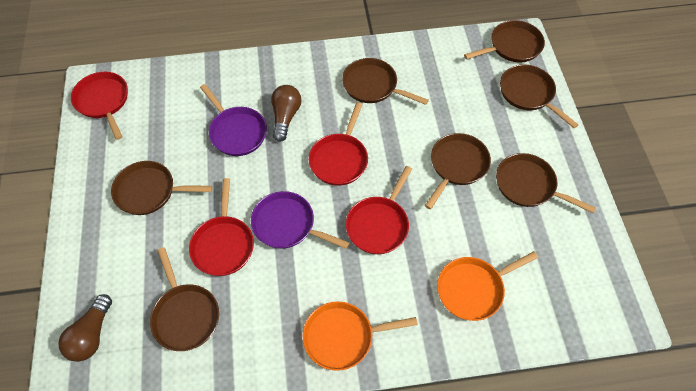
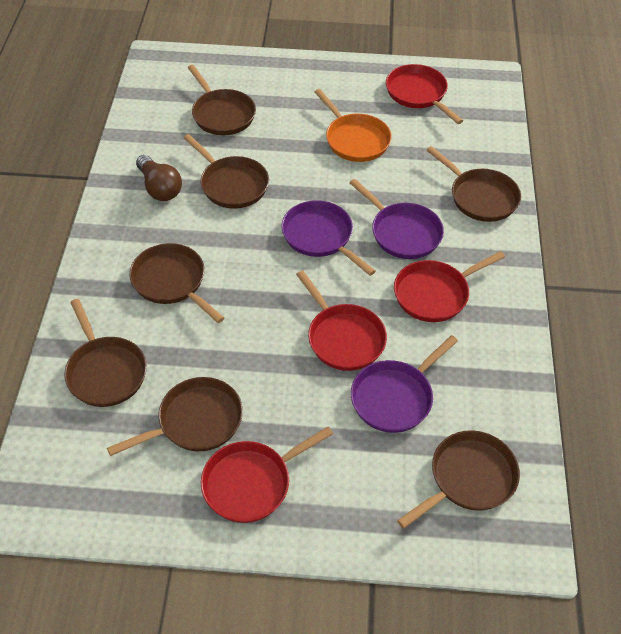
brown light bulb: 2 -> 1
orange pan: 2 -> 1
purple pan: 2 -> 3

